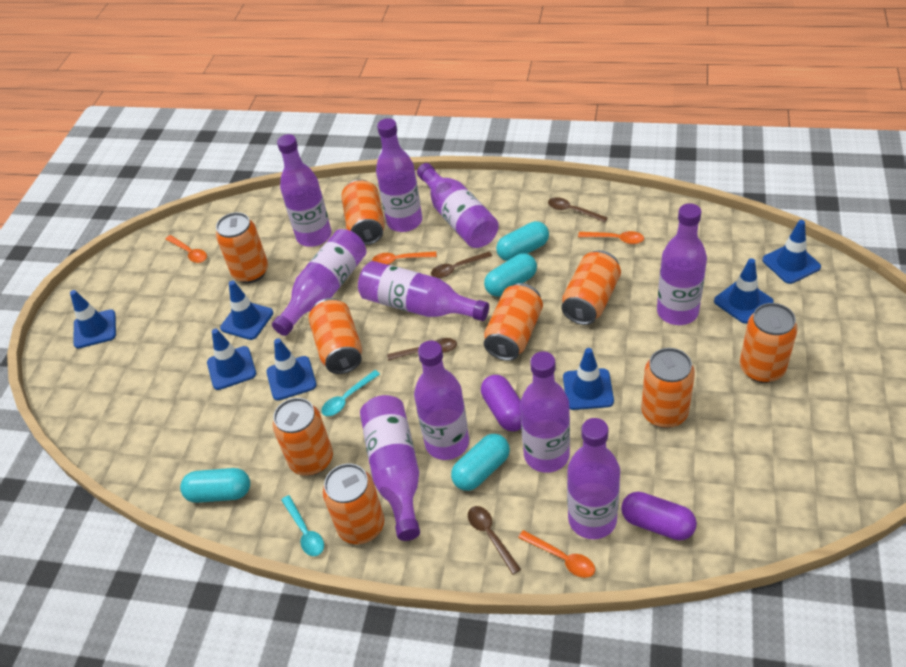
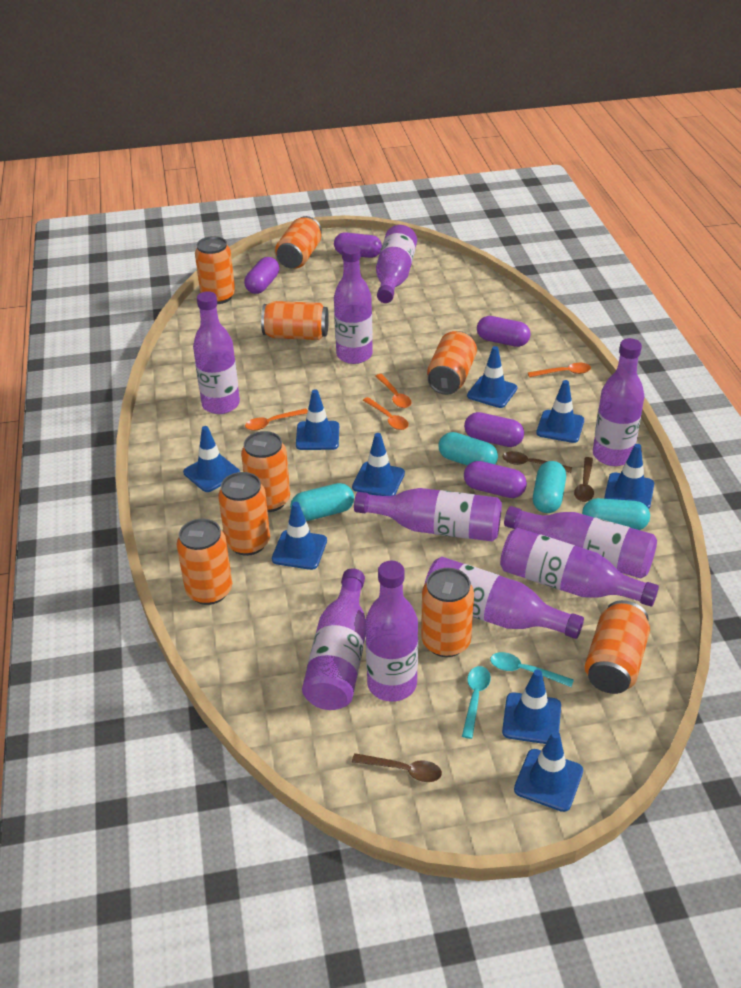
blue traffic cone: 7 -> 9
brown spoon: 4 -> 3
purple capsule: 2 -> 5

